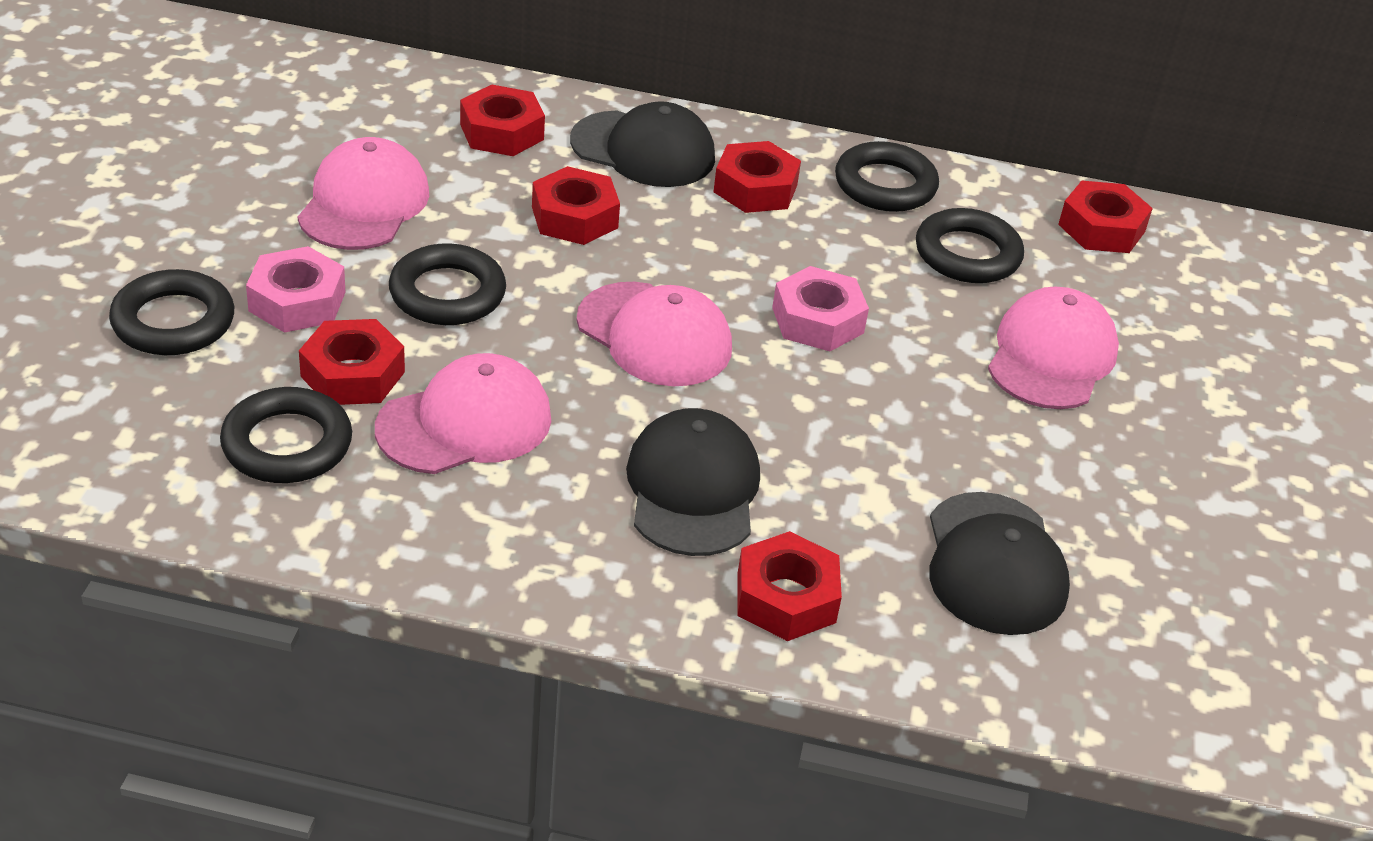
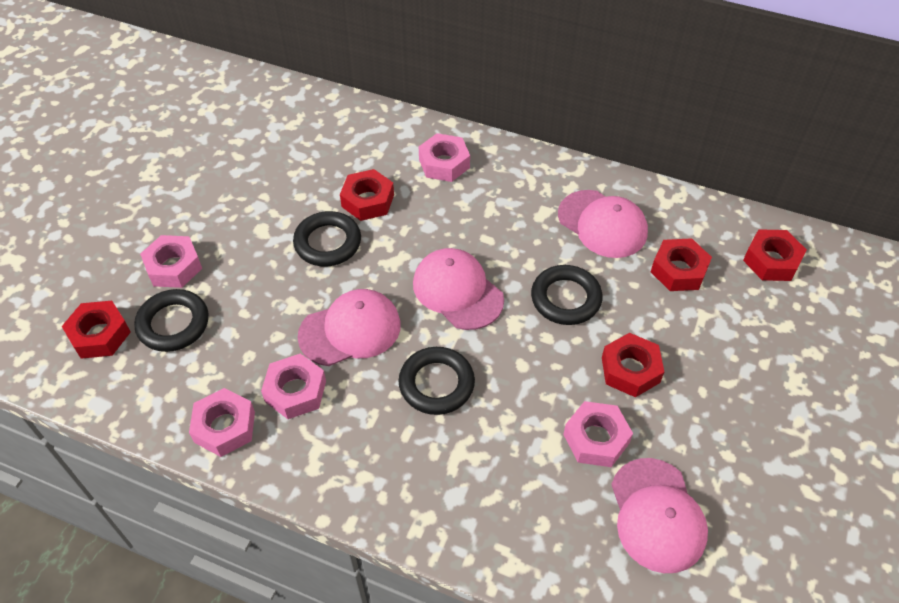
black cap: 3 -> 0
black ring: 5 -> 4
pink nut: 2 -> 5
red nut: 6 -> 5

